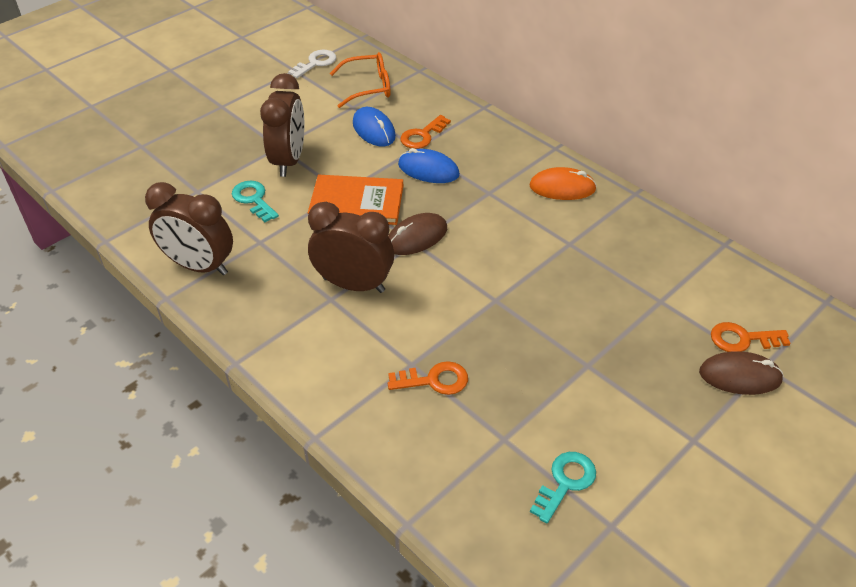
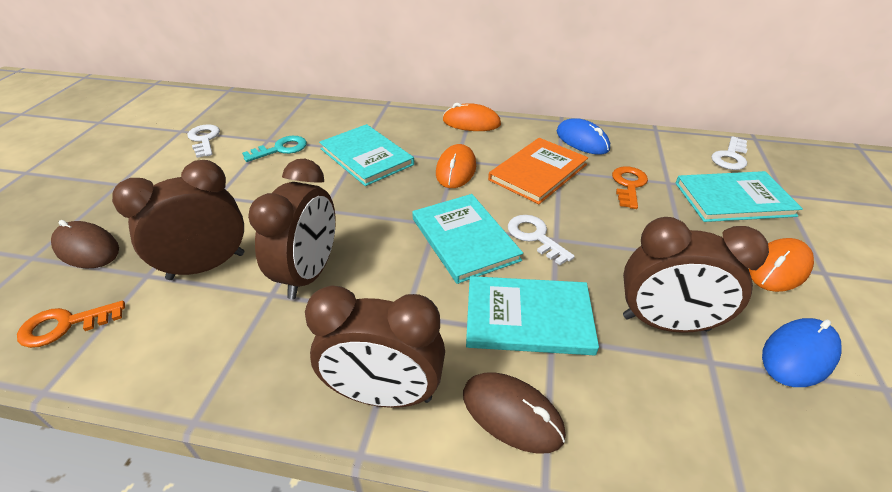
brown clock: 3 -> 4
orange glasses: 1 -> 0
orange key: 3 -> 2
orange mouse: 1 -> 3
turquoise book: 0 -> 4
turquoise key: 2 -> 1
white key: 1 -> 3

